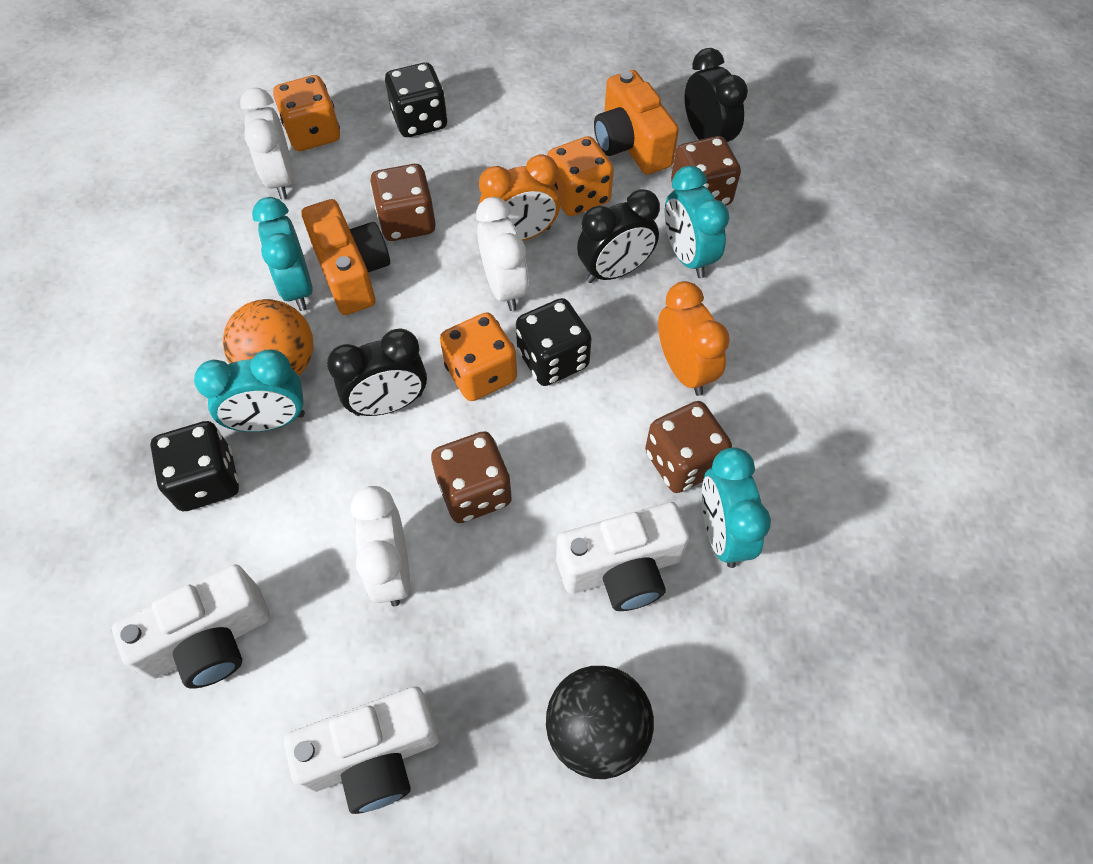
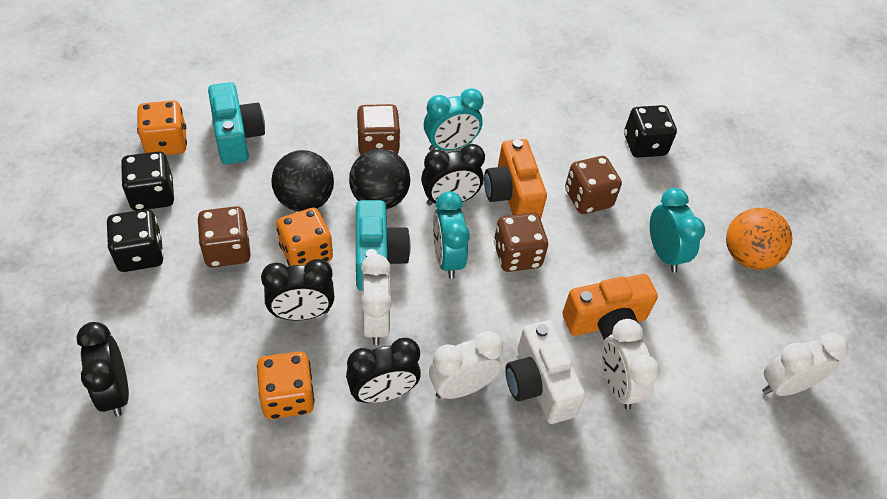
black ball: 1 -> 2
black clock: 3 -> 4
orange clock: 2 -> 0
turquoise camera: 0 -> 2
turquoise clock: 4 -> 3
white camera: 3 -> 1
white clock: 3 -> 4

